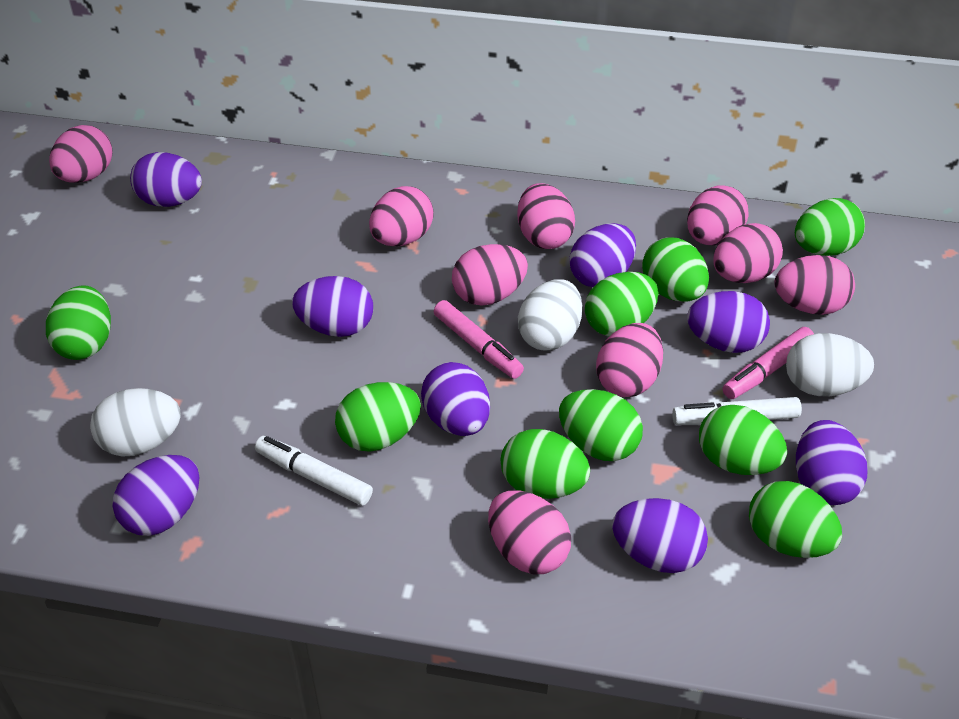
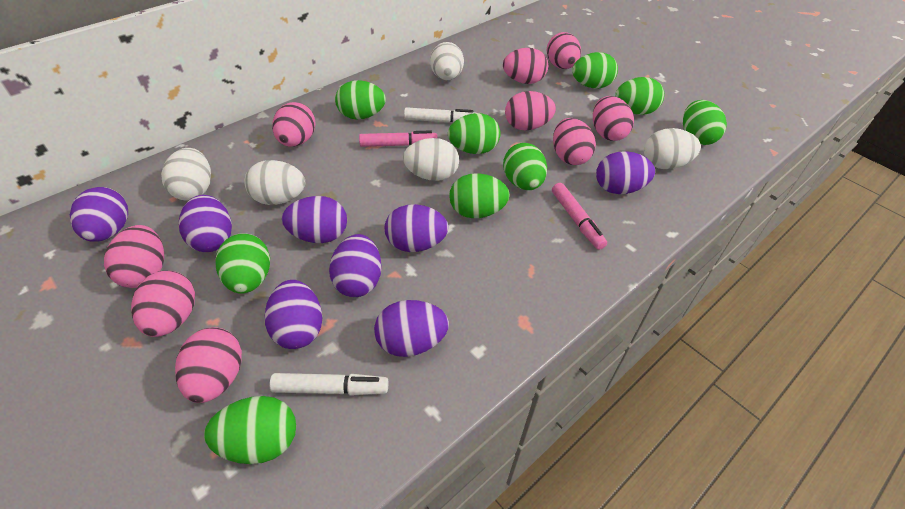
white egg: 3 -> 5

